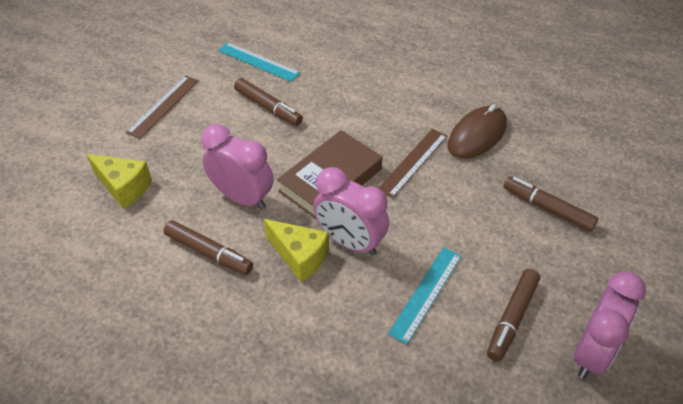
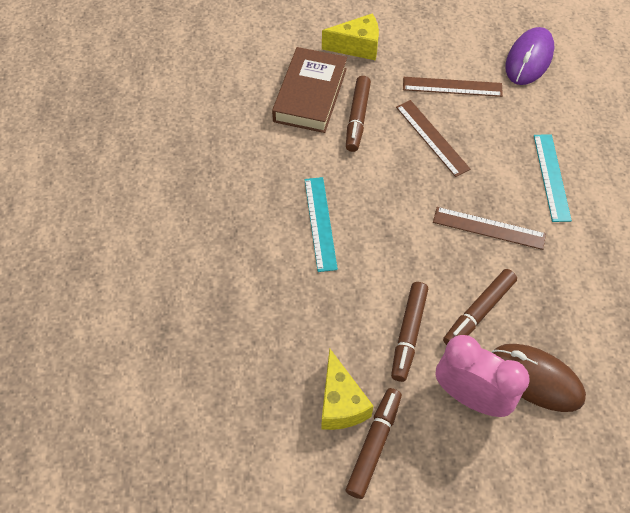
brown ruler: 2 -> 3
pink clock: 3 -> 1
purple mouse: 0 -> 1

